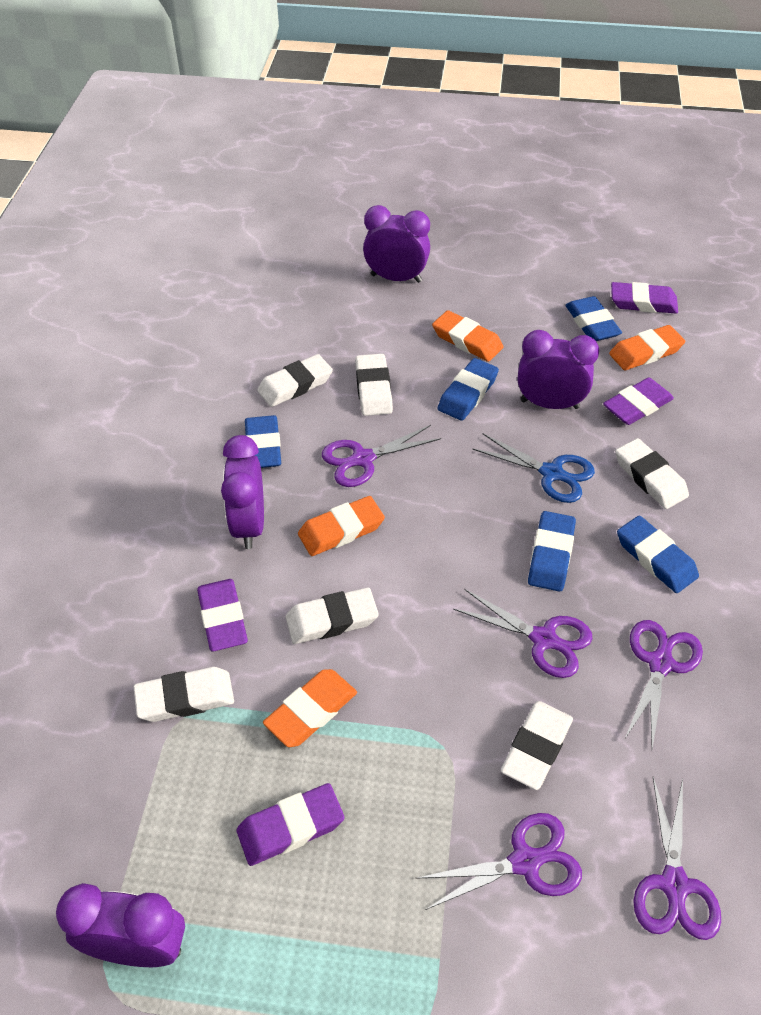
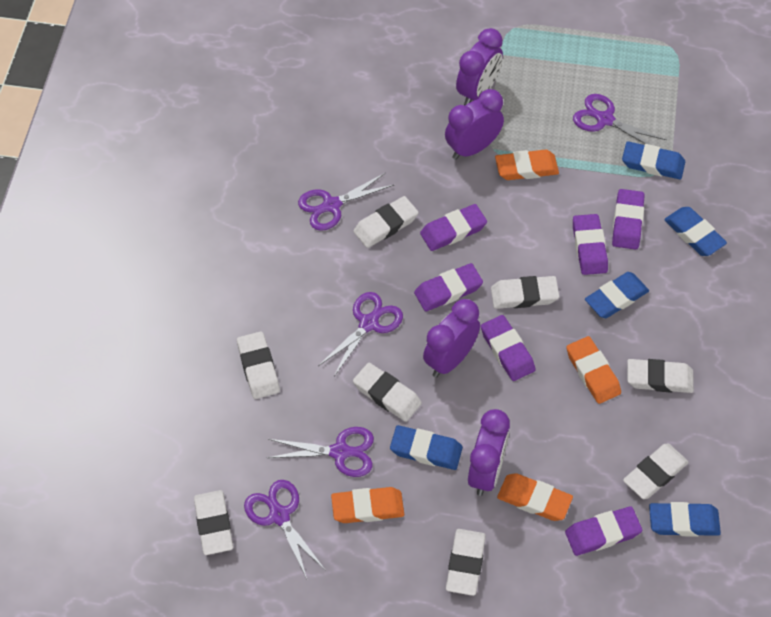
blue scissors: 1 -> 0
purple eraser: 4 -> 6
white eraser: 6 -> 8

